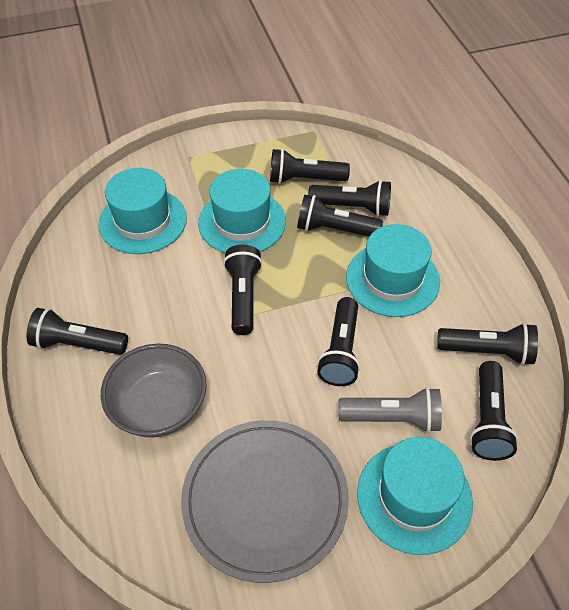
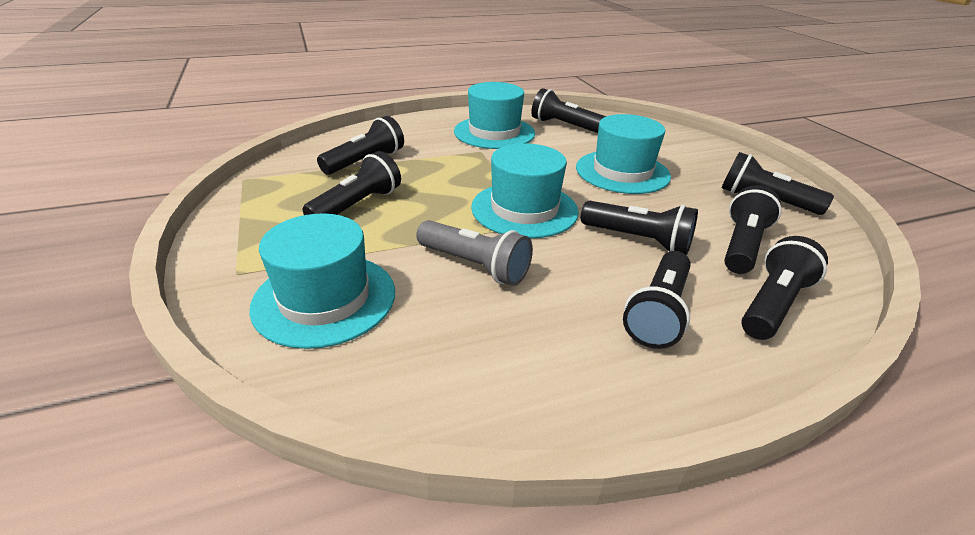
grey bowl: 1 -> 0
grey plate: 1 -> 0

